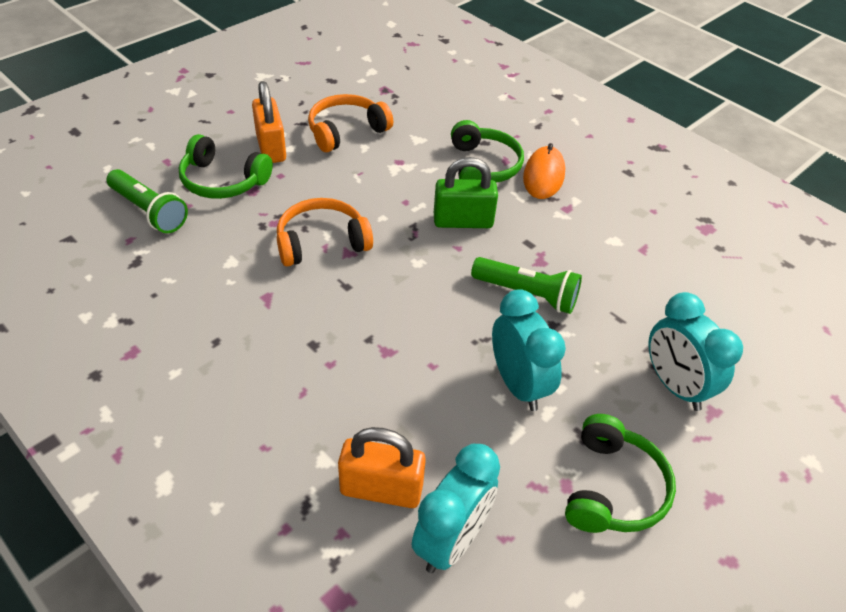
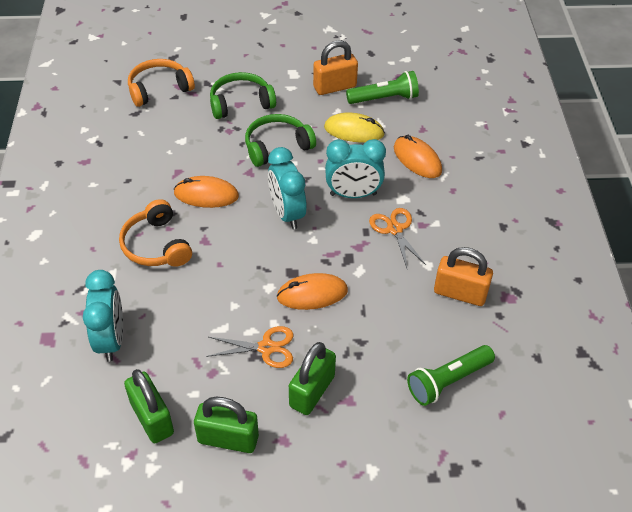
green headphones: 3 -> 2
green padlock: 1 -> 3
orange mouse: 1 -> 3
orange scissors: 0 -> 2
yellow mouse: 0 -> 1

